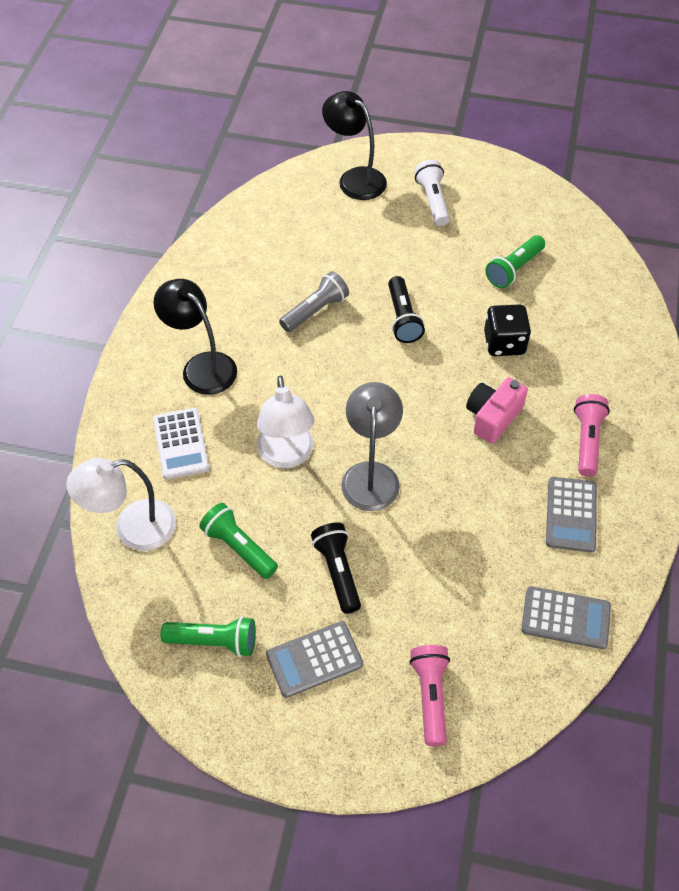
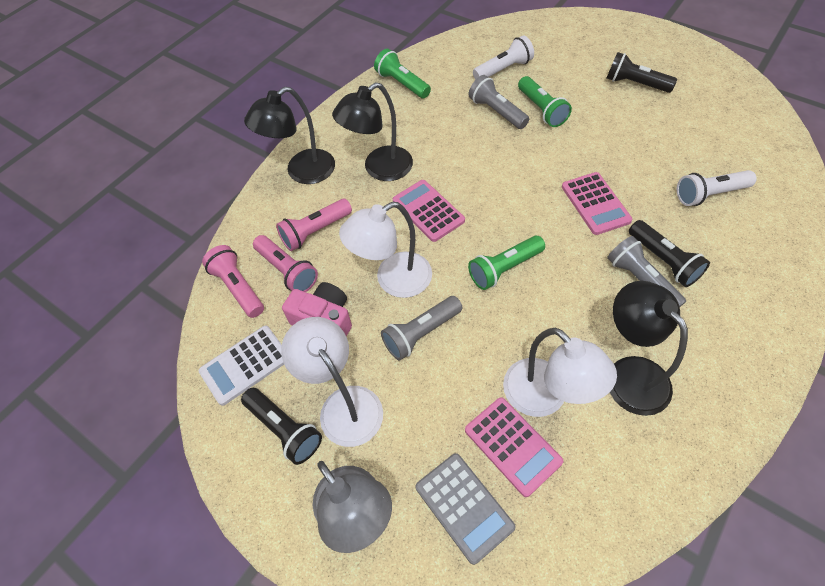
black dice: 1 -> 0
black flashlight: 2 -> 3
black lamp: 2 -> 3
grey calculator: 3 -> 1
grey flashlight: 1 -> 3
pink calculator: 0 -> 3
pink flashlight: 2 -> 3
white flashlight: 1 -> 2
white lamp: 2 -> 3

